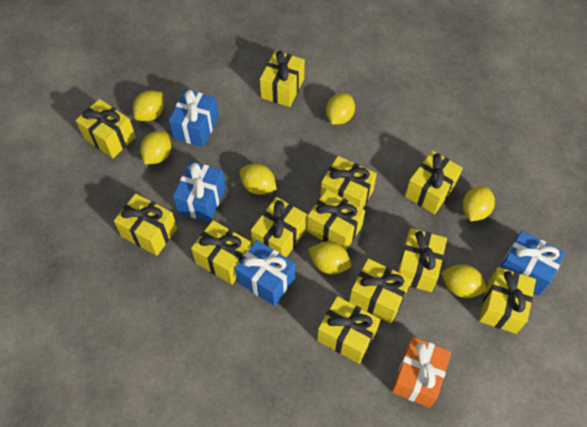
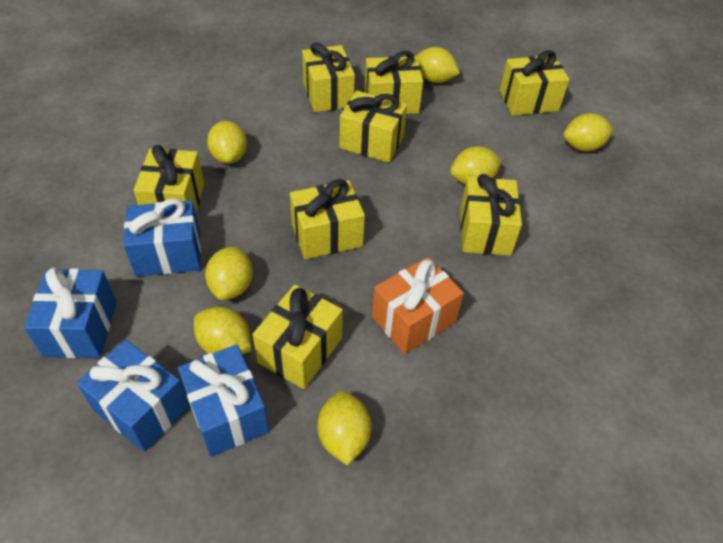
yellow gift: 12 -> 8

